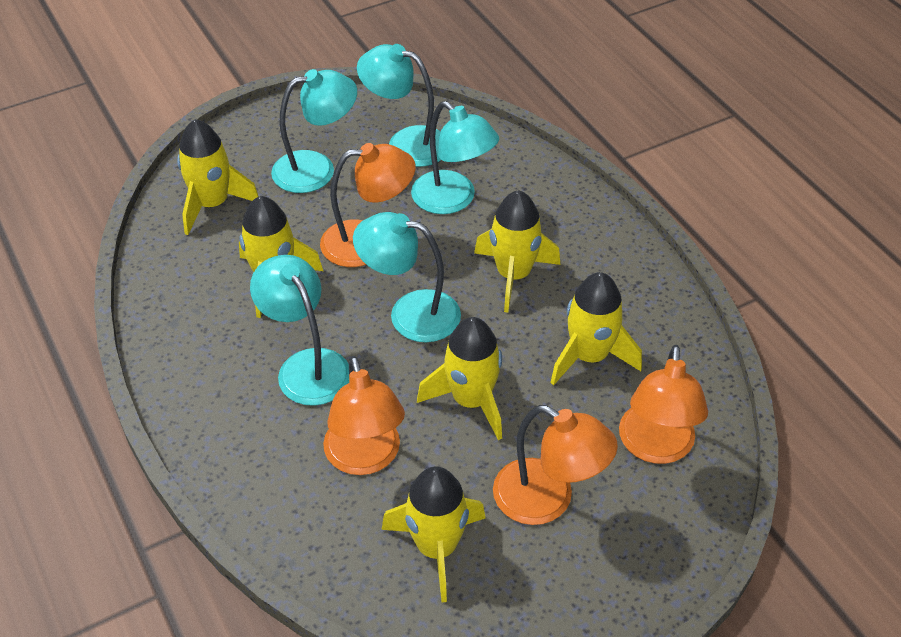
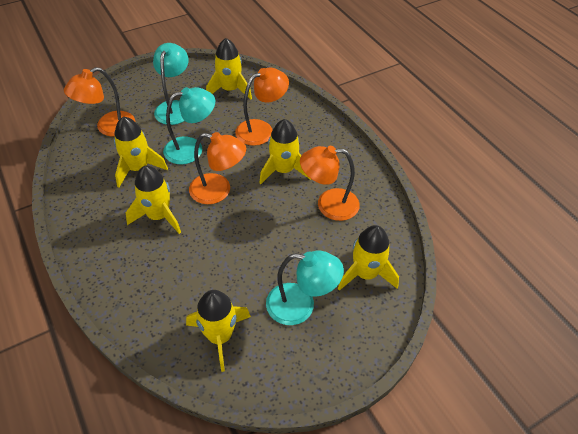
turquoise lamp: 5 -> 3

